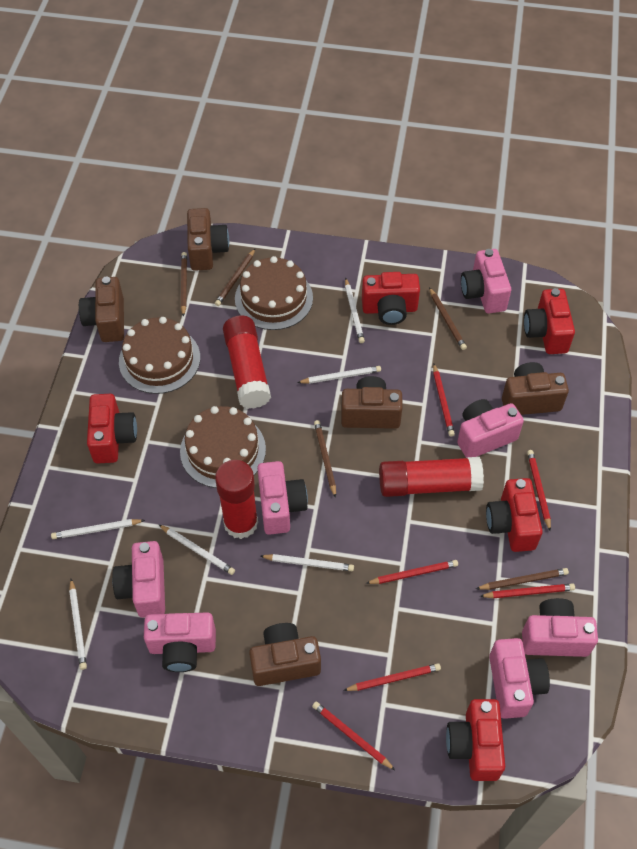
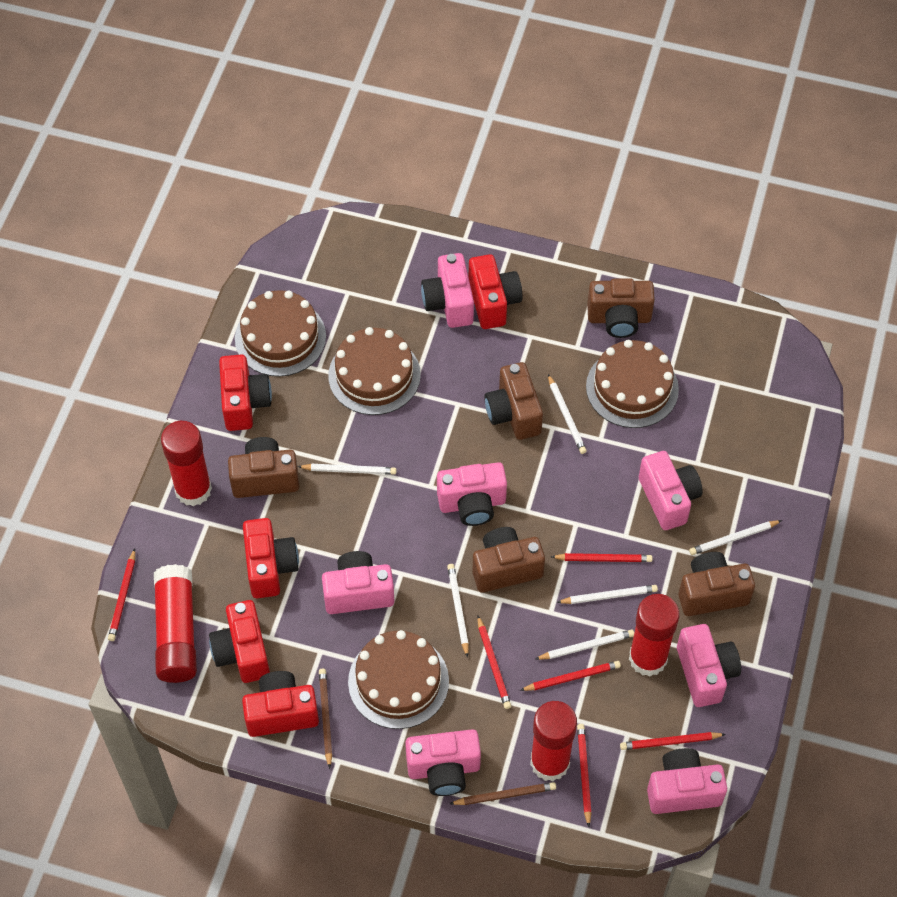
brown cake: 3 -> 4
brown pencil: 5 -> 2
red glue stick: 3 -> 4

